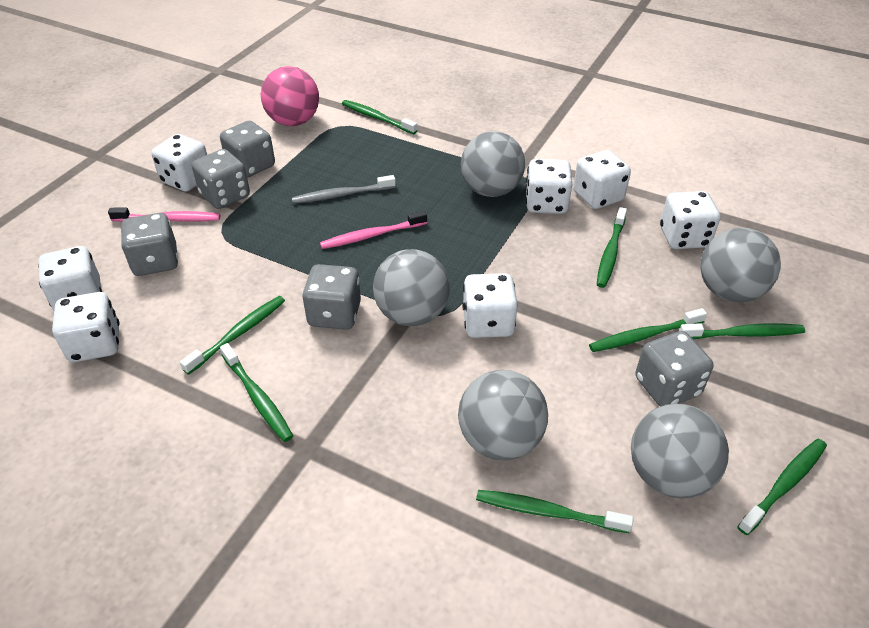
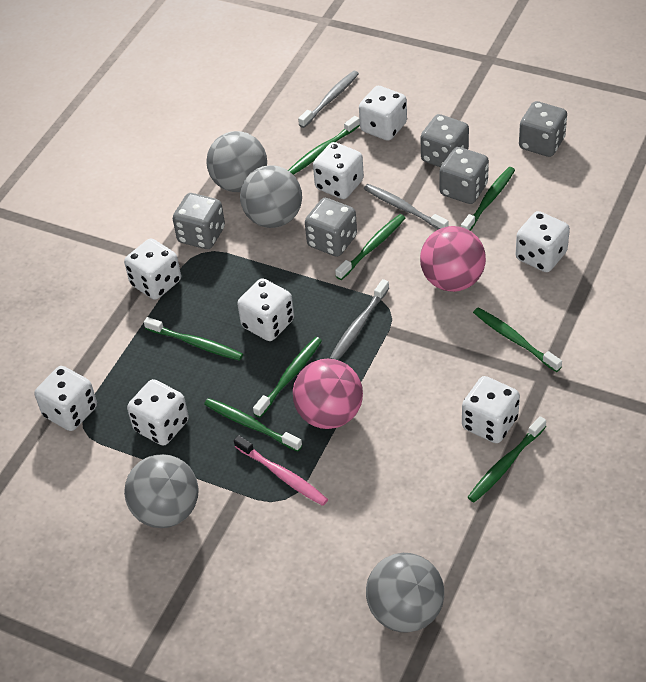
grey ball: 5 -> 4
grey toothbrush: 1 -> 3
pink ball: 1 -> 2
pink toothbrush: 2 -> 1
white dice: 7 -> 8

